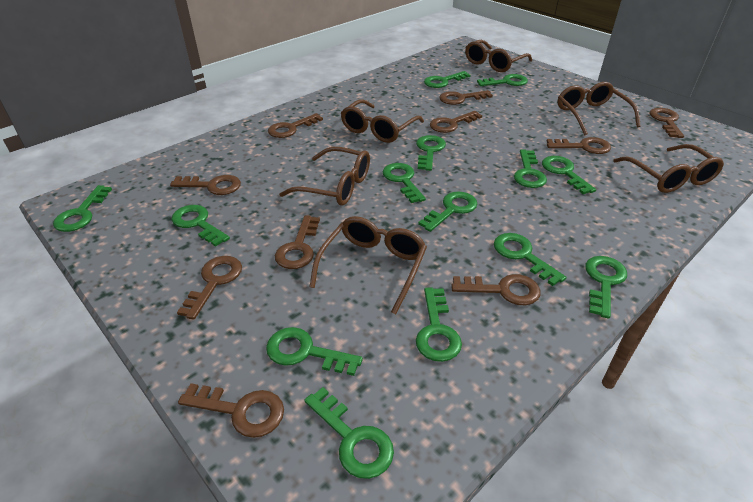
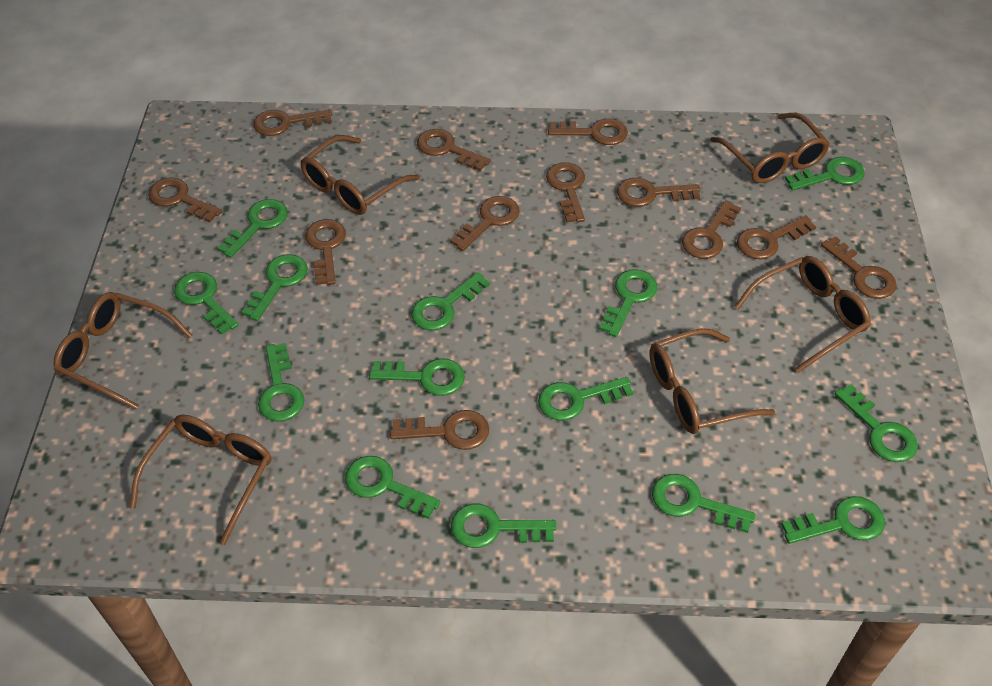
brown key: 10 -> 12

